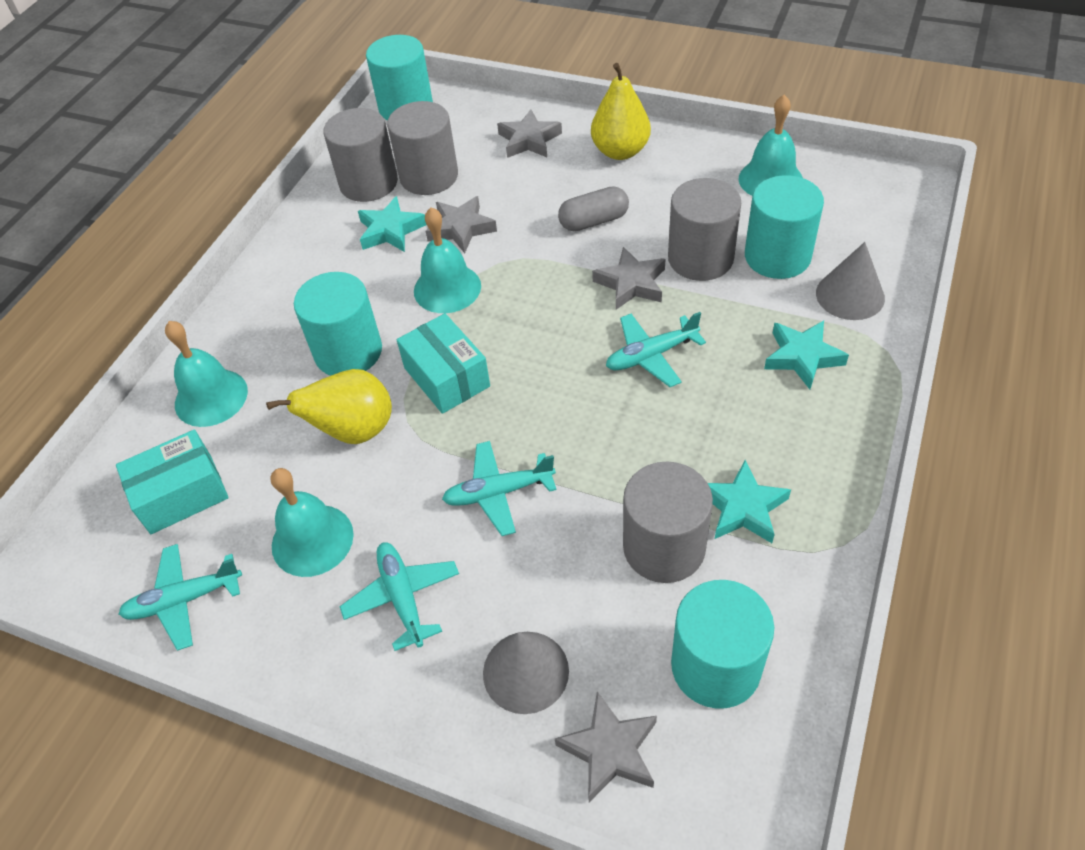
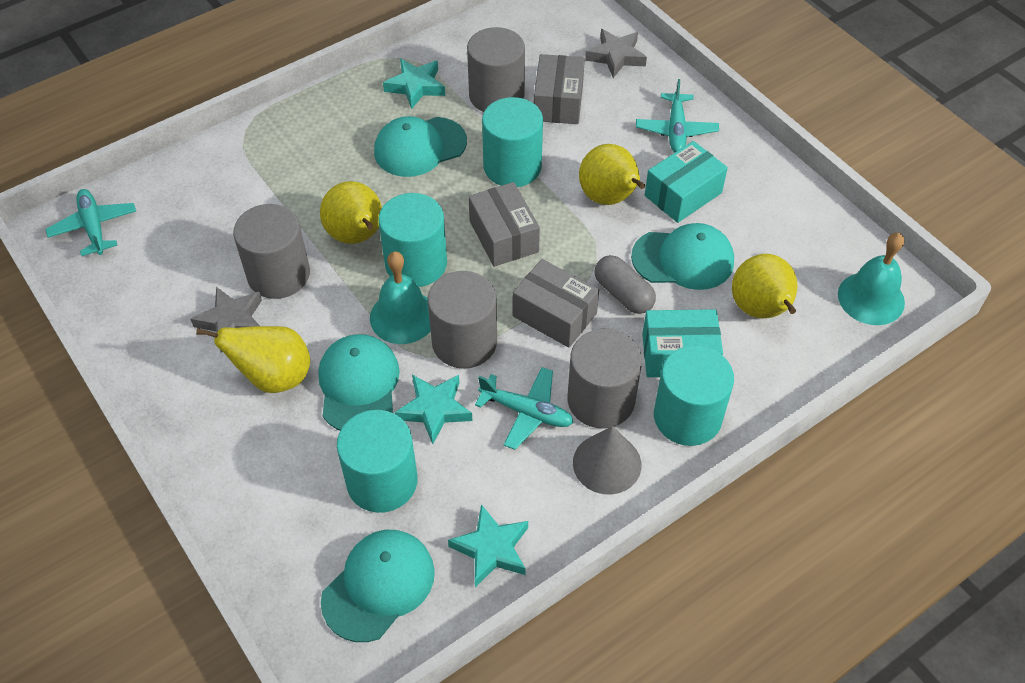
grey box: 0 -> 3
grey cone: 2 -> 1
grey star: 4 -> 2
turquoise bell: 4 -> 2
turquoise cap: 0 -> 4
turquoise plane: 4 -> 3
yellow pear: 2 -> 4

